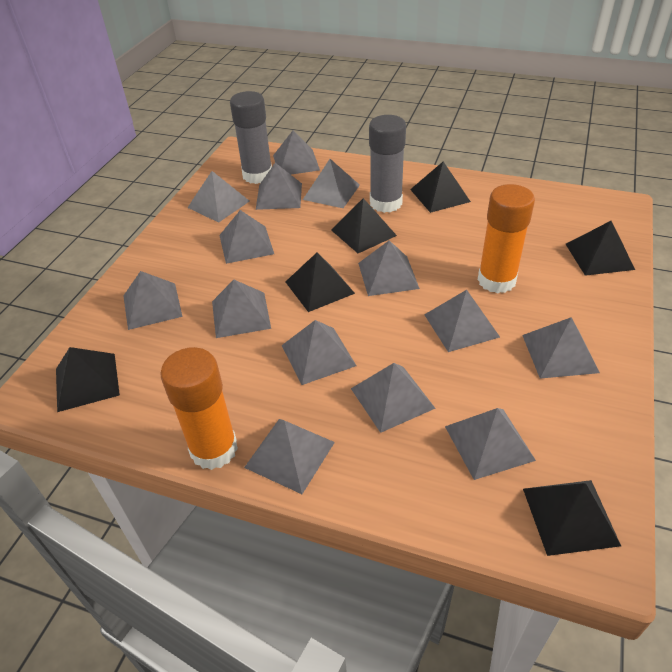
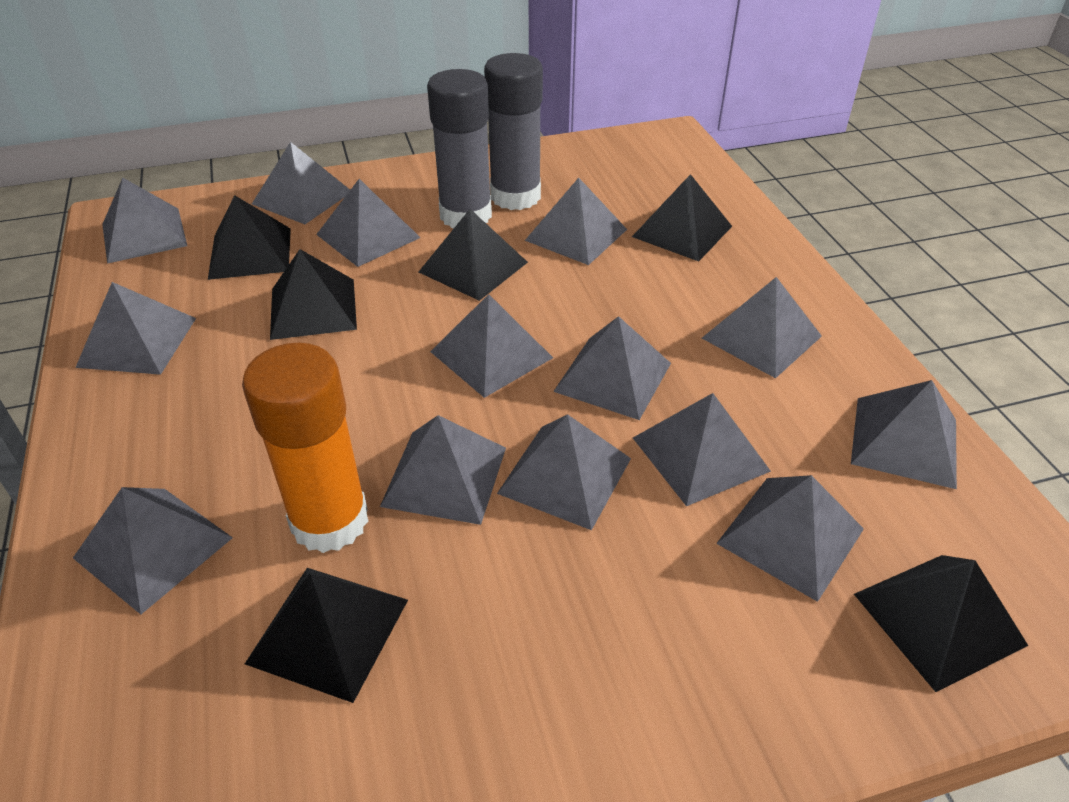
orange glue stick: 2 -> 1

